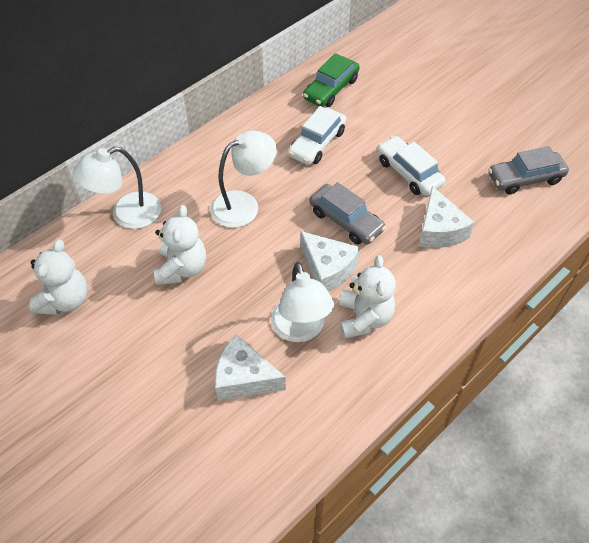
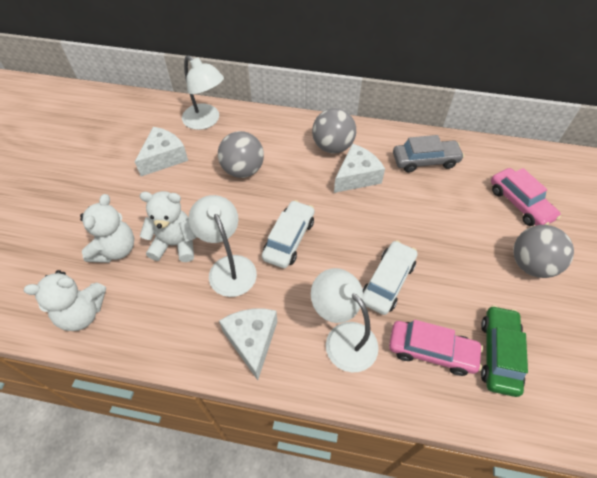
grey ball: 0 -> 3
grey car: 2 -> 1
pink car: 0 -> 2

